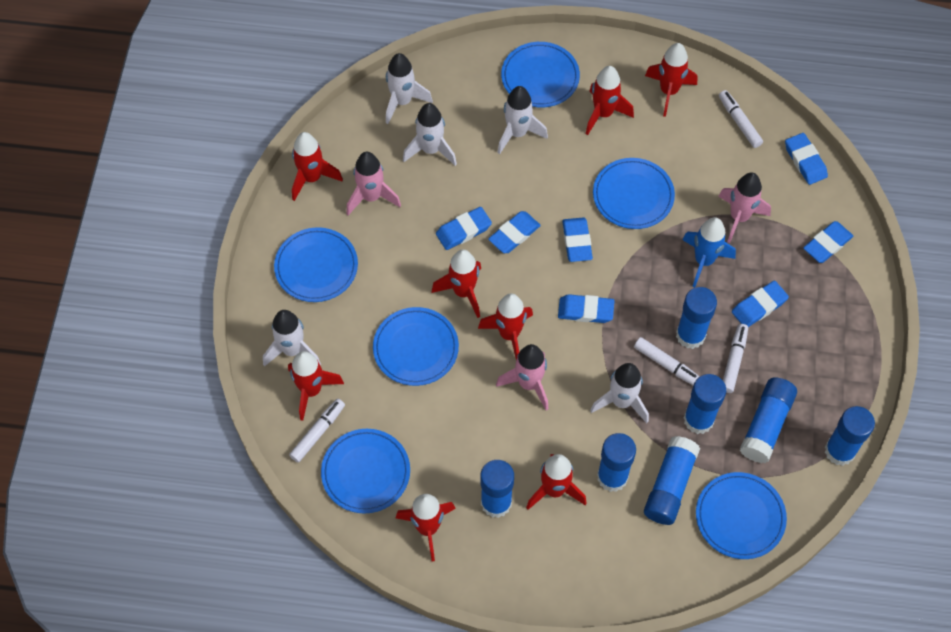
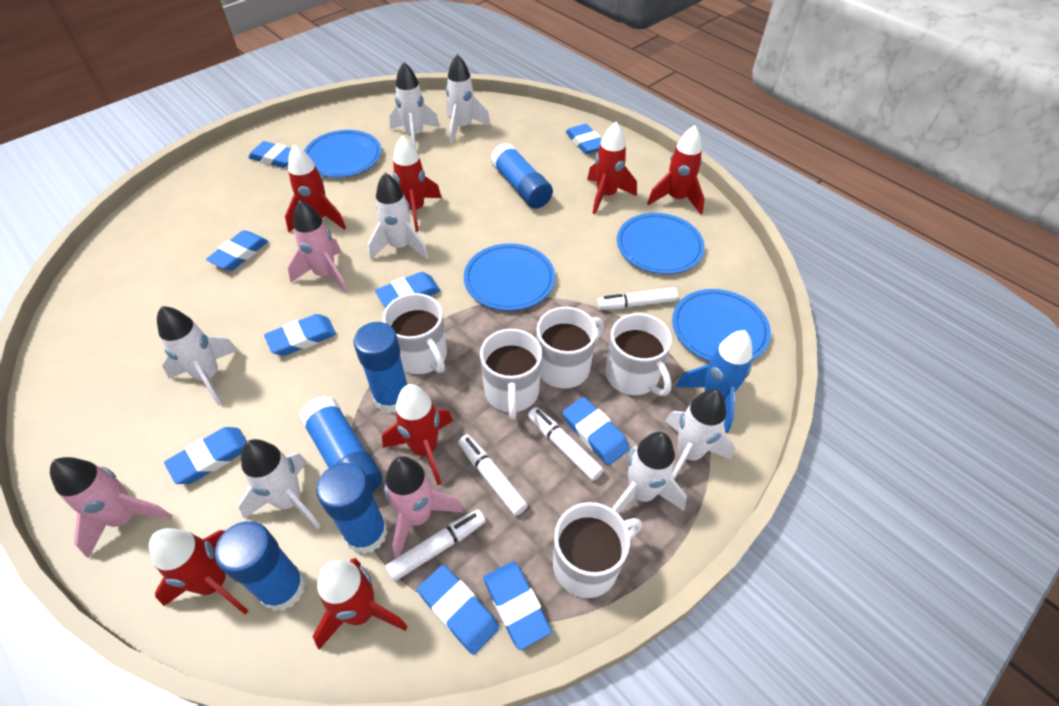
blue eraser: 7 -> 9
blue glue stick: 7 -> 5
blue plate: 6 -> 4
red rocket: 8 -> 7
white mug: 0 -> 5
white rocket: 5 -> 7

